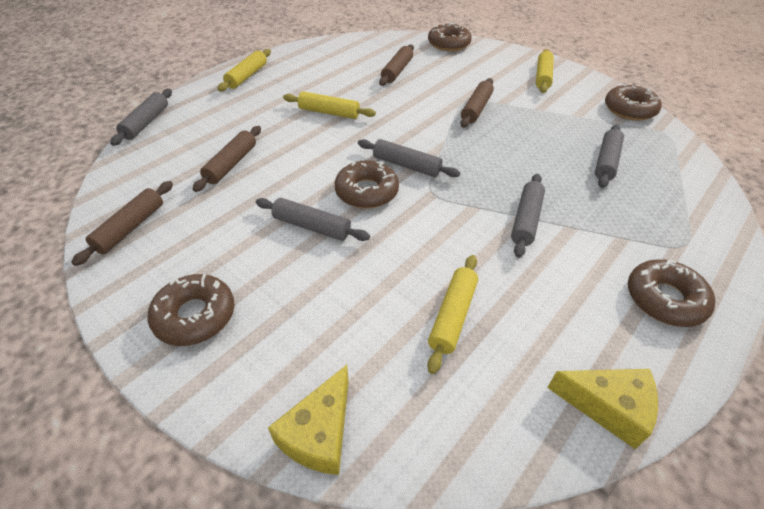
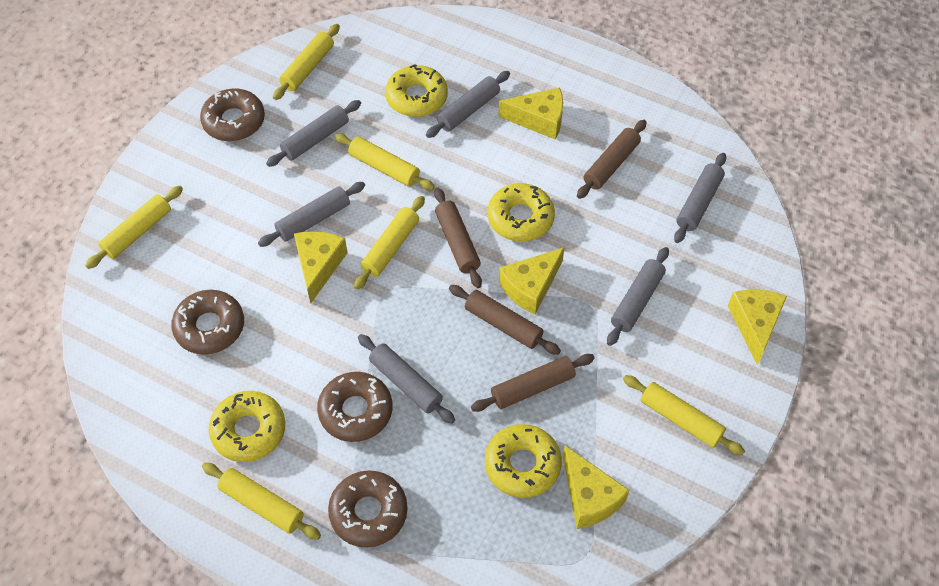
brown donut: 5 -> 4
grey rolling pin: 5 -> 6
yellow cheese: 2 -> 5
yellow donut: 0 -> 4
yellow rolling pin: 4 -> 6

